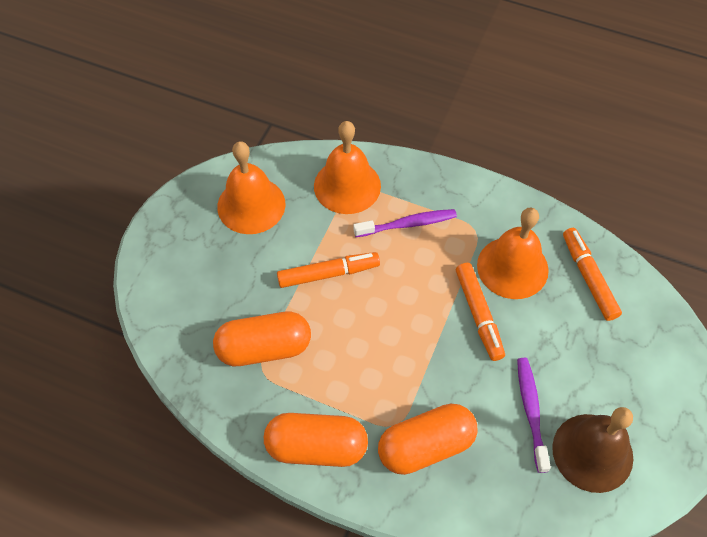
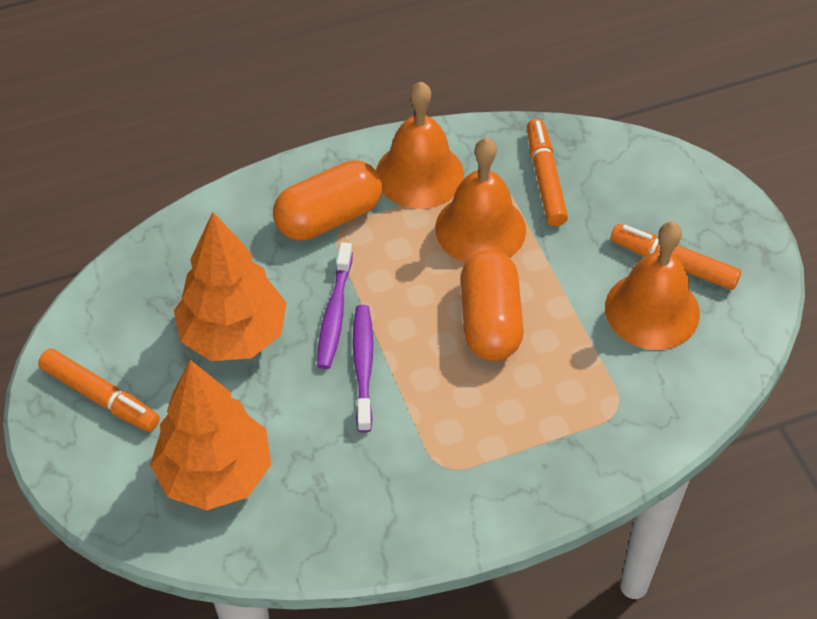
brown bell: 1 -> 0
orange capsule: 3 -> 2
orange tree: 0 -> 2

